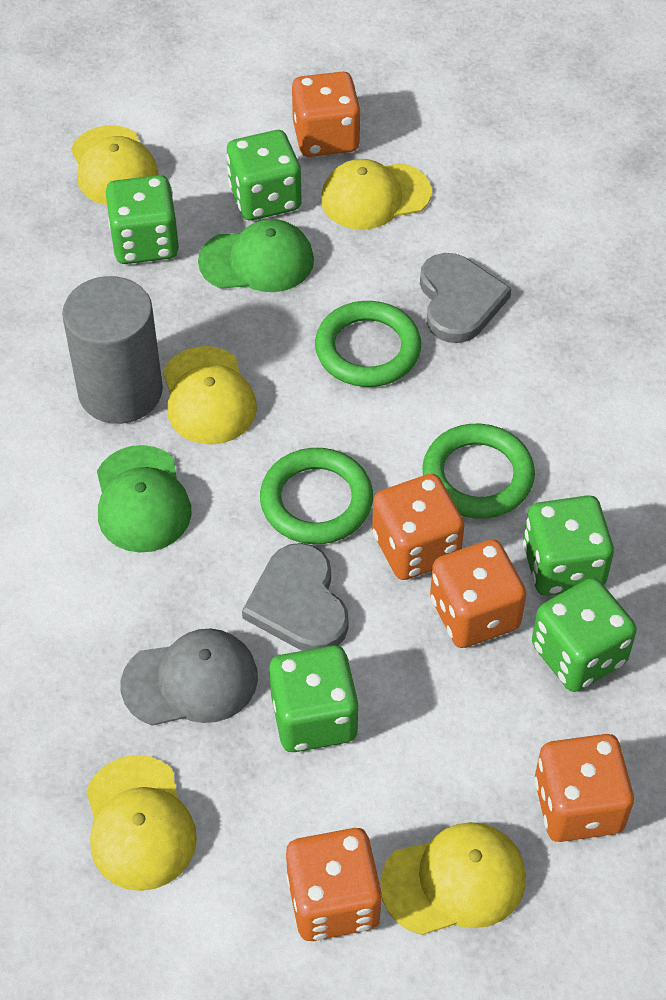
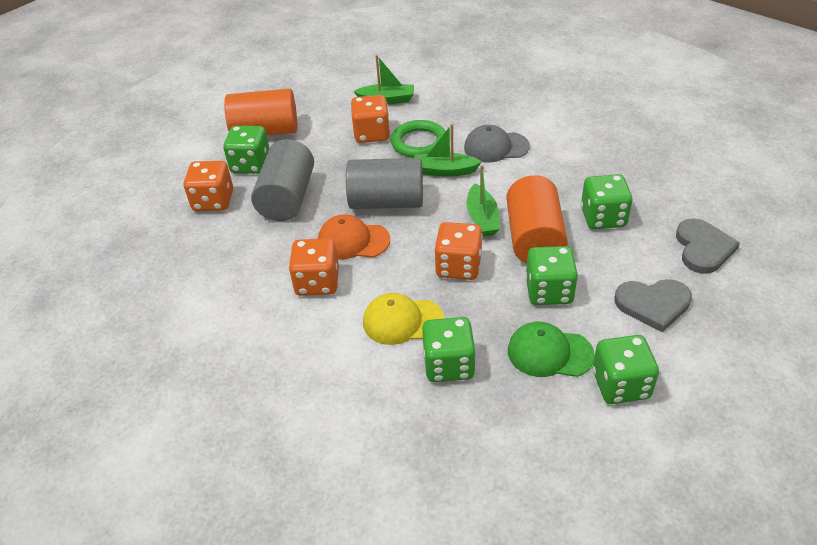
green boat: 0 -> 3
green cap: 2 -> 1
green ring: 3 -> 1
grey cylinder: 1 -> 2
orange cap: 0 -> 1
orange cylinder: 0 -> 2
orange dice: 5 -> 4
yellow cap: 5 -> 1

